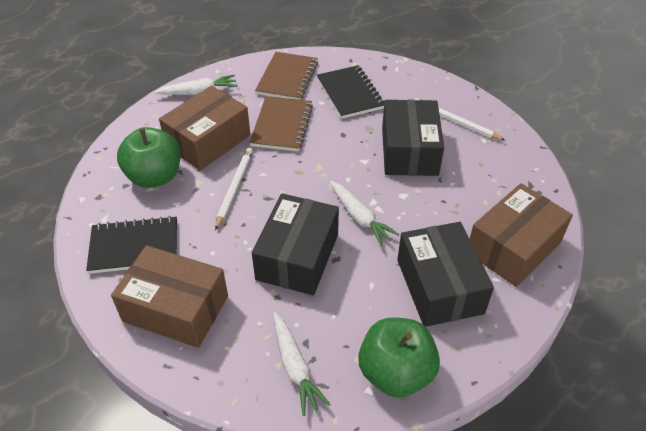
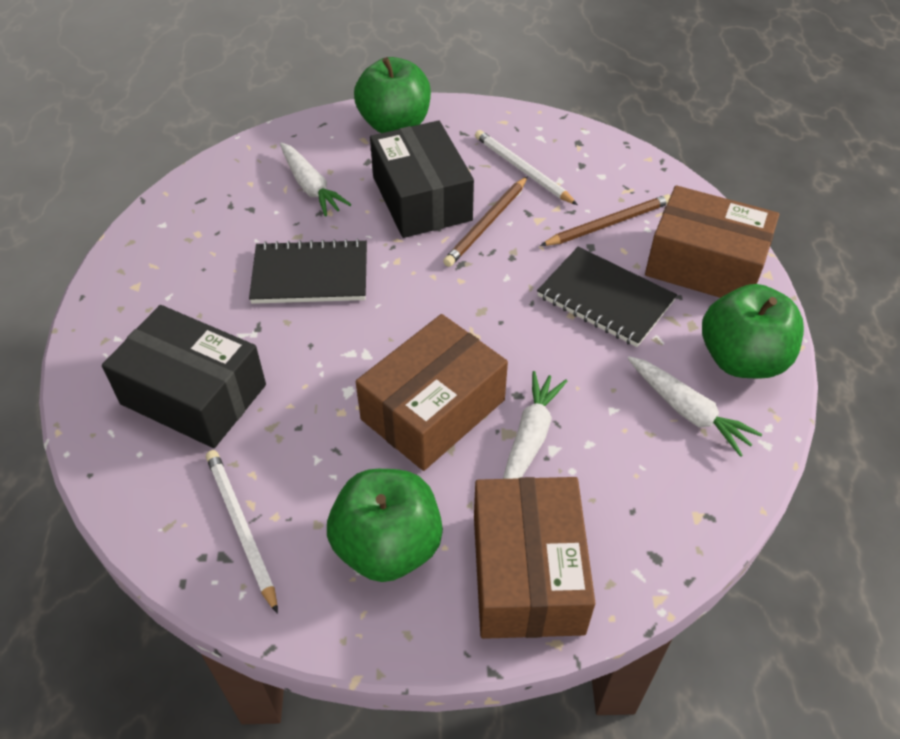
black box: 3 -> 2
brown notebook: 2 -> 0
brown pencil: 0 -> 2
green apple: 2 -> 3

